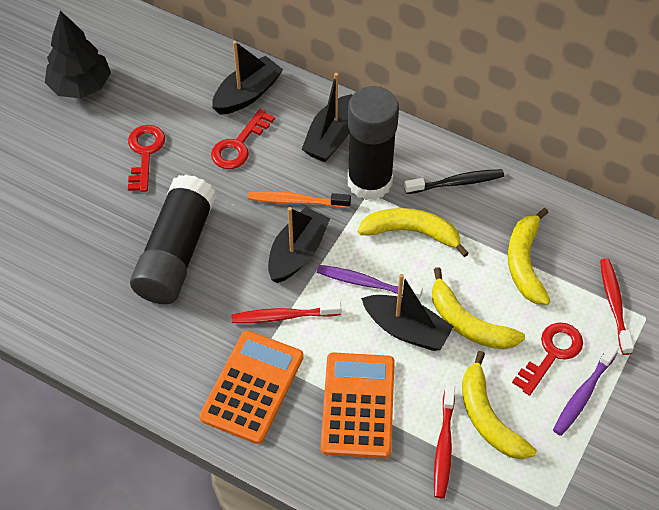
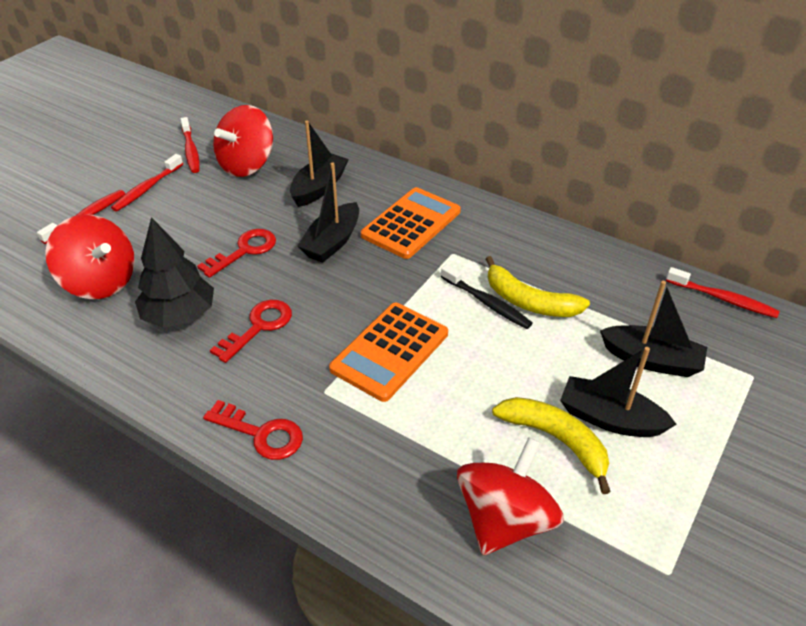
black glue stick: 2 -> 0
orange toothbrush: 1 -> 0
purple toothbrush: 2 -> 0
red spinning top: 0 -> 3
red toothbrush: 3 -> 4
yellow banana: 4 -> 2

